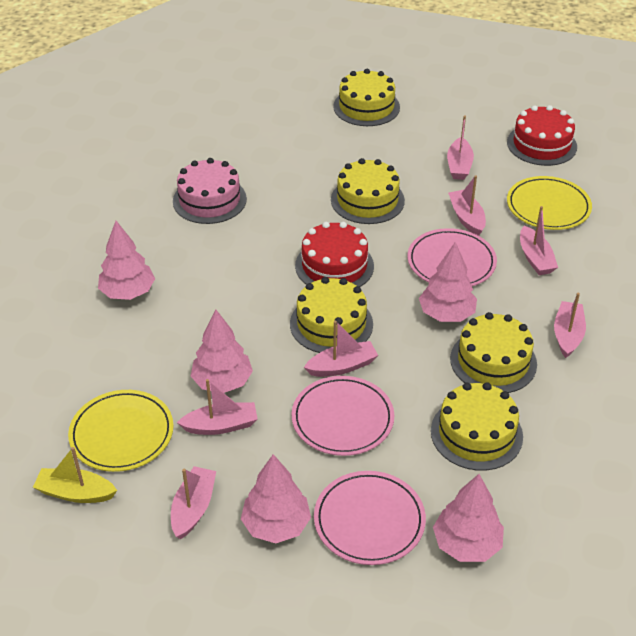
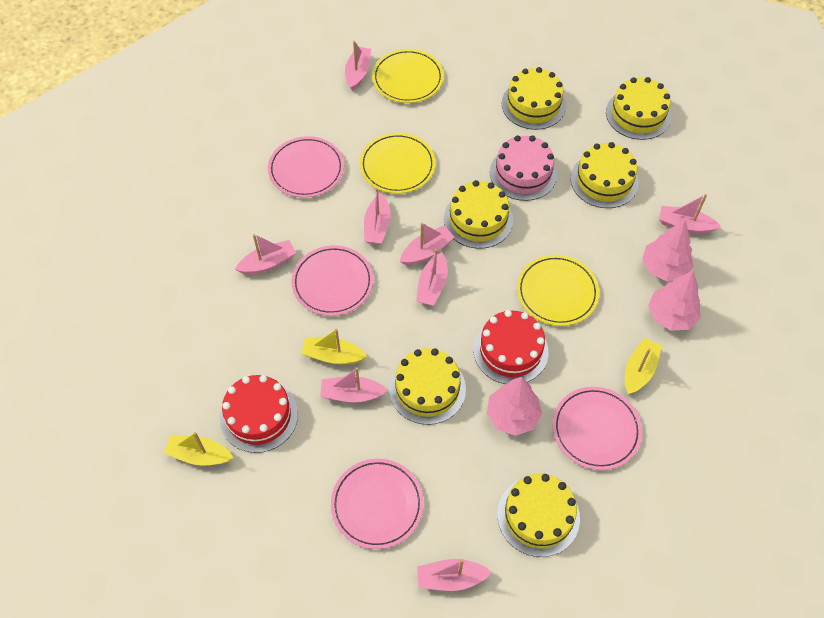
pink boat: 7 -> 8
pink plate: 3 -> 4
pink tree: 5 -> 3
yellow boat: 1 -> 3
yellow cake: 5 -> 6
yellow plate: 2 -> 3

